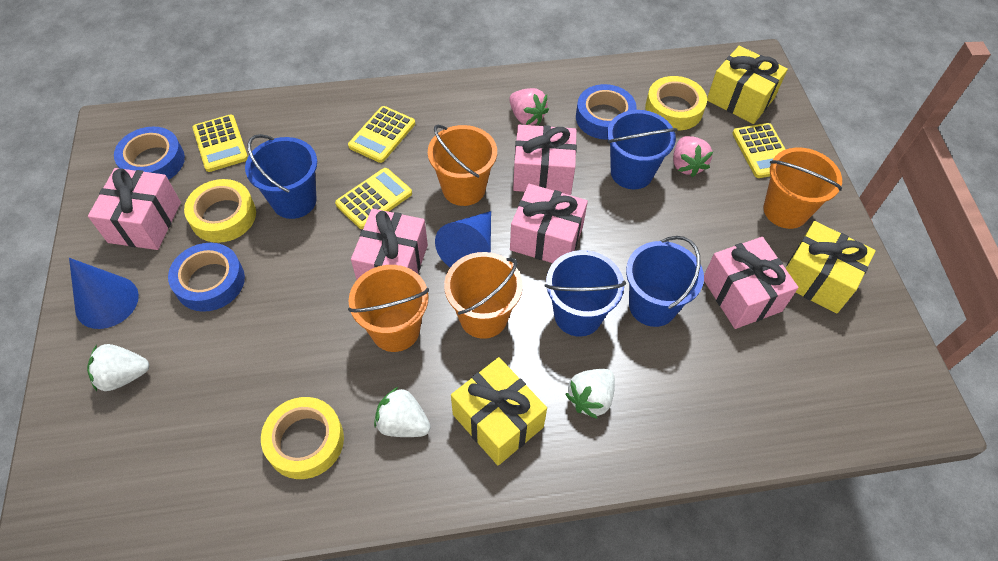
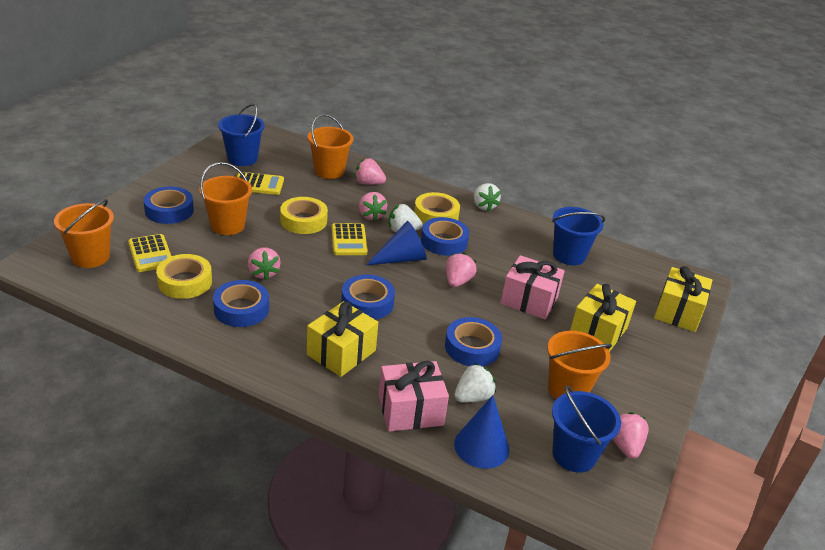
blue bucket: 4 -> 3
blue tape: 3 -> 5
pink gift: 5 -> 2
pink strawberry: 2 -> 5
yellow calculator: 4 -> 3

